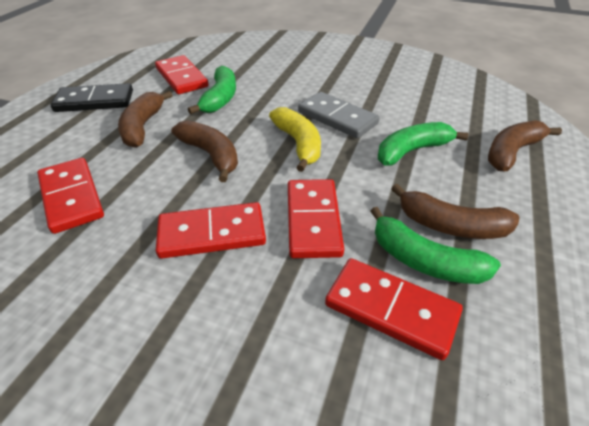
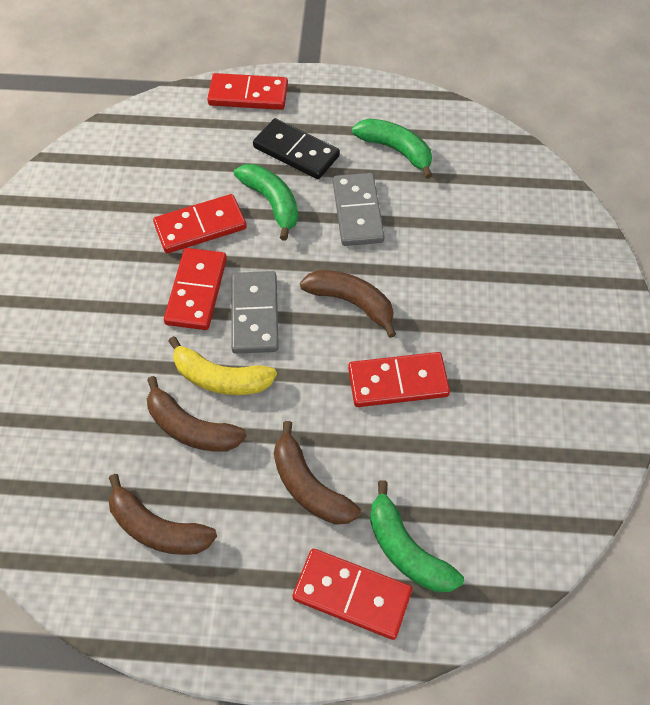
grey domino: 1 -> 2

